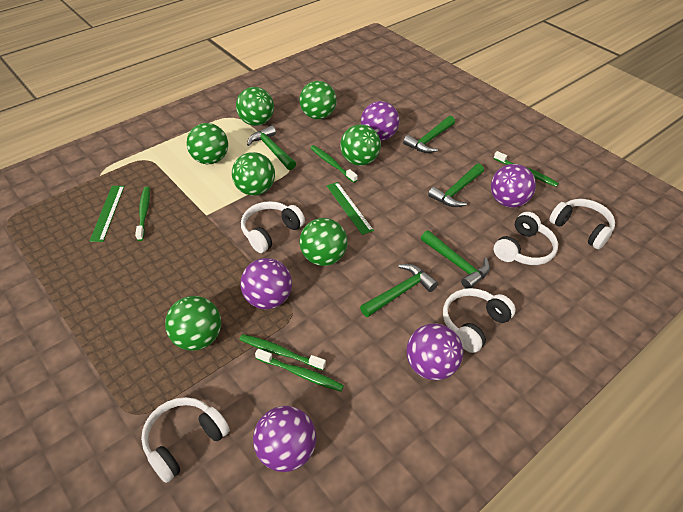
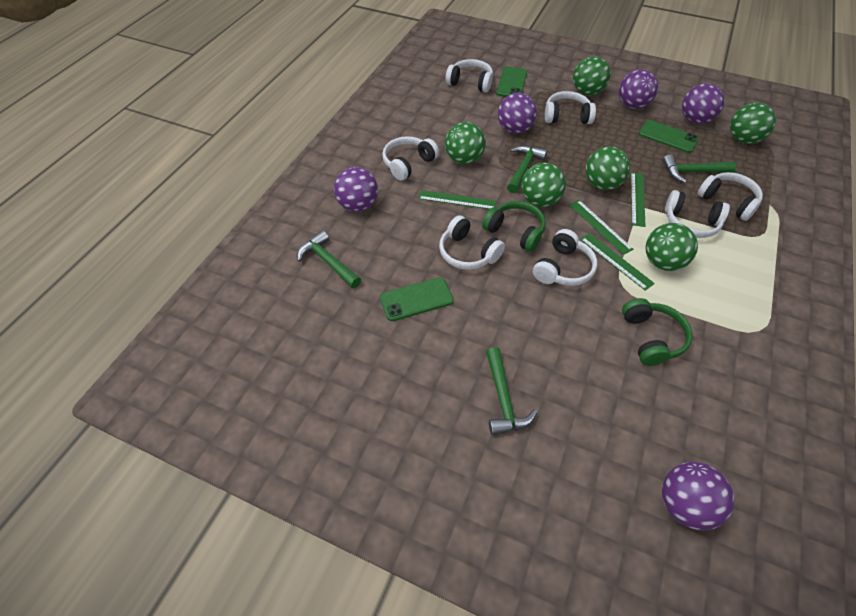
green ball: 7 -> 6
green hammer: 5 -> 4
green headphones: 0 -> 2
green phone: 0 -> 3
green ruler: 2 -> 4
green toothbrush: 5 -> 0
white headphones: 5 -> 7

